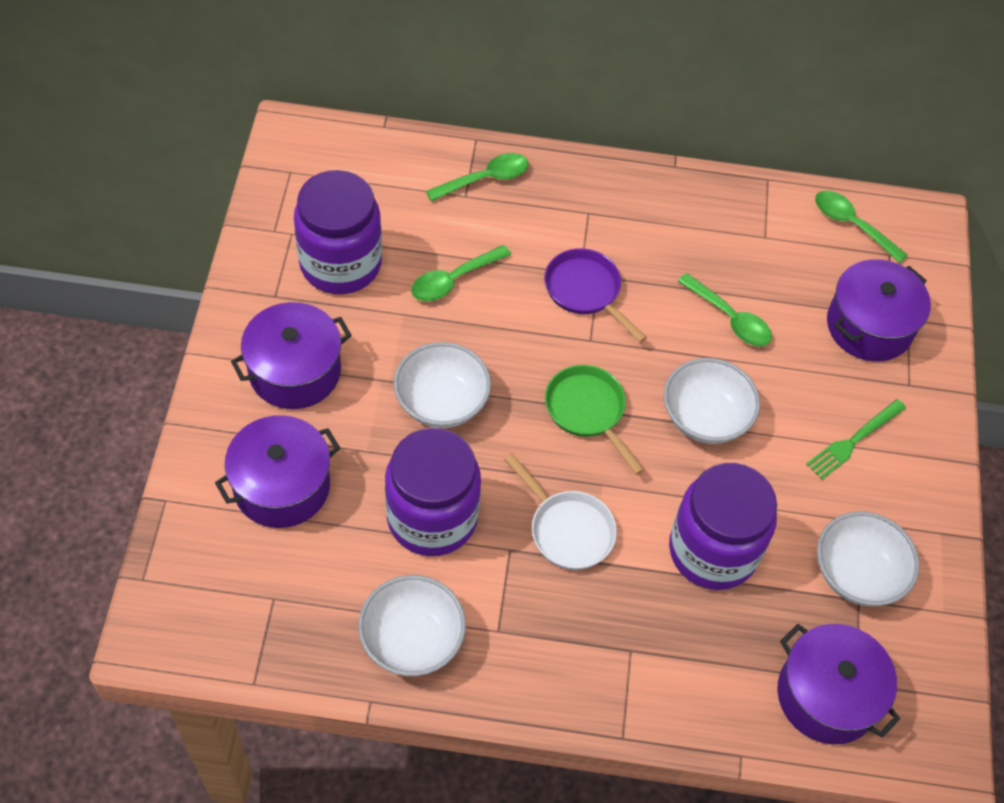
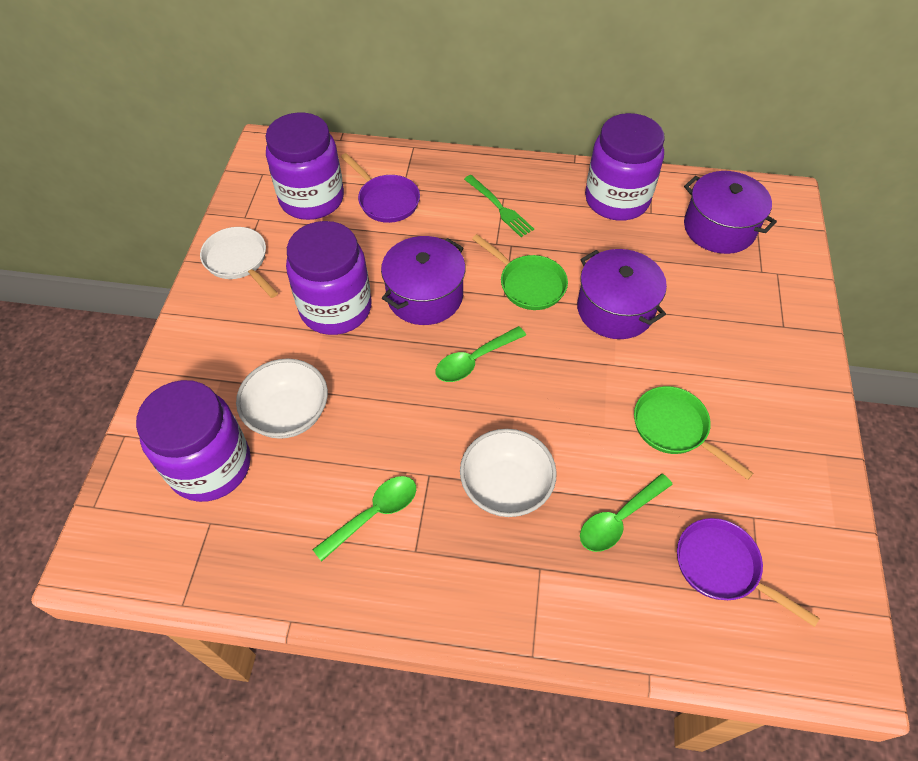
green pan: 1 -> 2
green spoon: 4 -> 3
purple jar: 3 -> 4
purple pan: 1 -> 2
purple pot: 4 -> 3
white bowl: 4 -> 2

